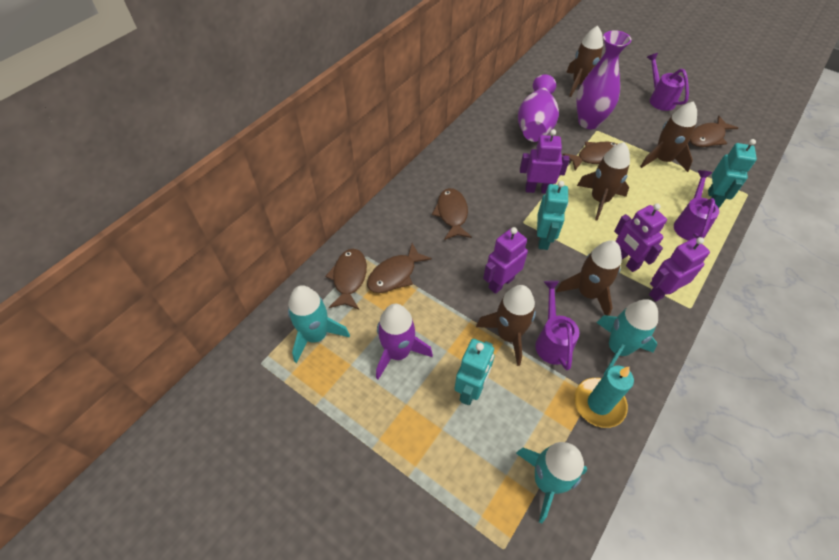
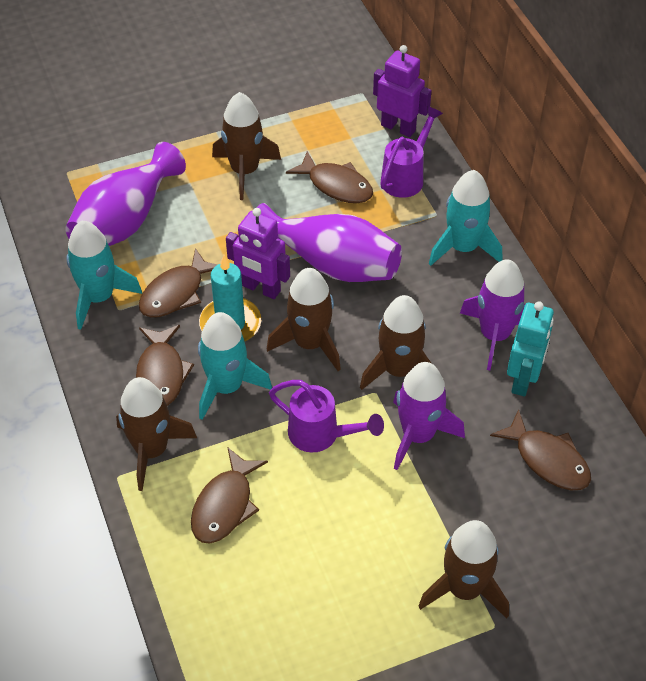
purple robot: 4 -> 2
purple rocket: 1 -> 2
purple watering can: 3 -> 2
turquoise robot: 3 -> 1

